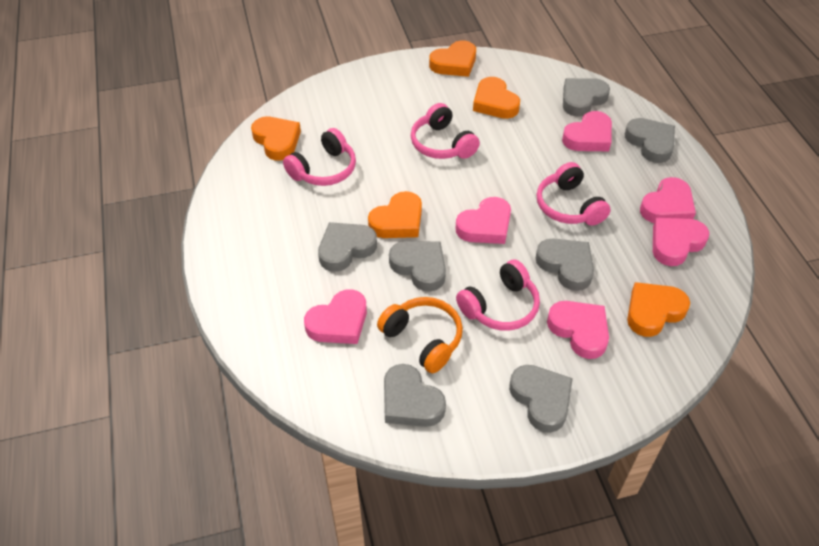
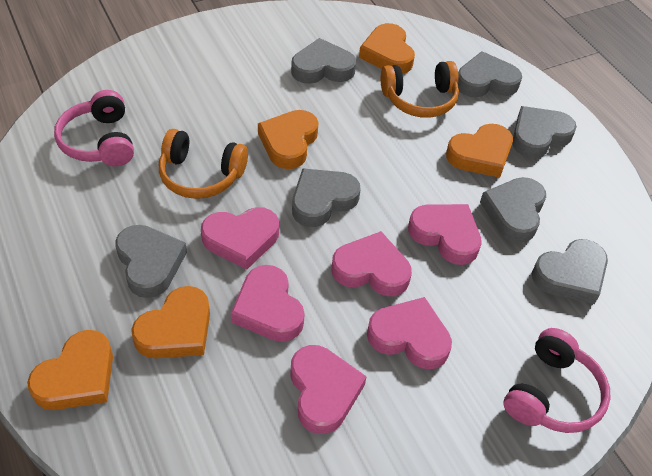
orange headphones: 1 -> 2
pink headphones: 4 -> 2

